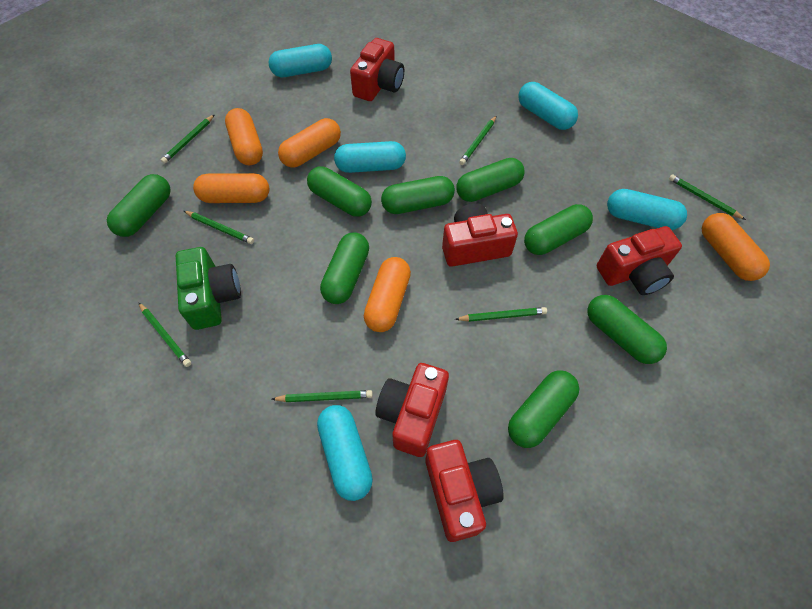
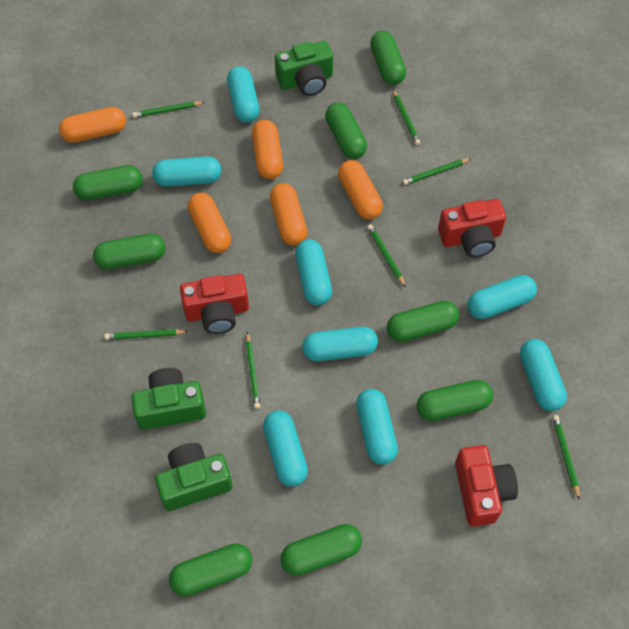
green camera: 1 -> 3
red camera: 5 -> 3
turquoise capsule: 5 -> 8

